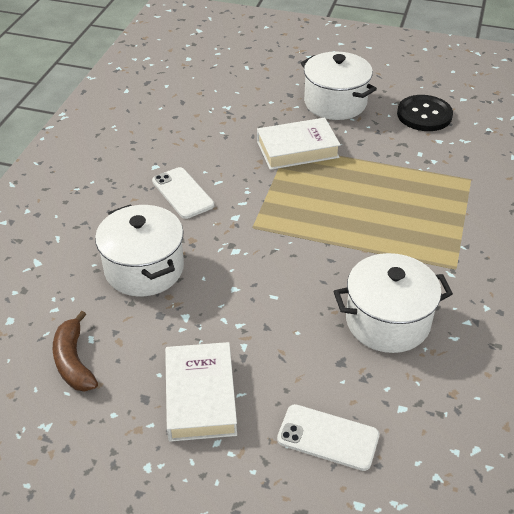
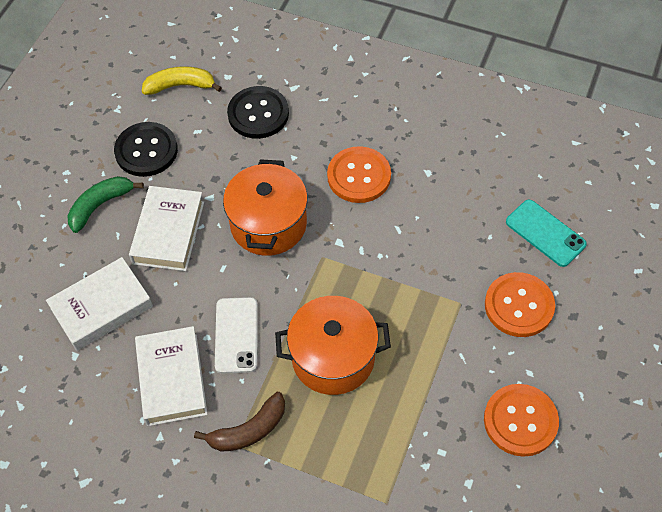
black button: 1 -> 2
green banana: 0 -> 1
orange button: 0 -> 3
orange pot: 0 -> 2
turquoise phone: 0 -> 1
white book: 2 -> 3
white phone: 2 -> 1
white pot: 3 -> 0
yellow banana: 0 -> 1

